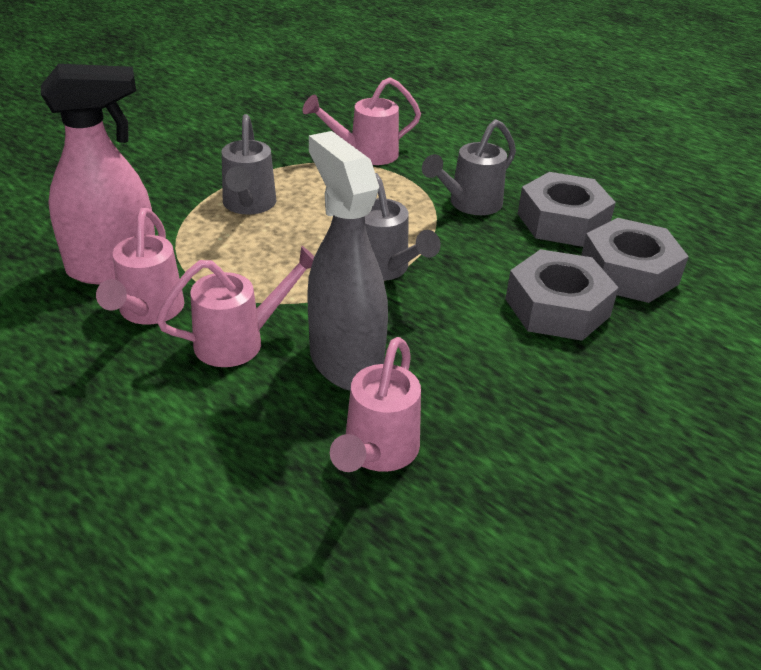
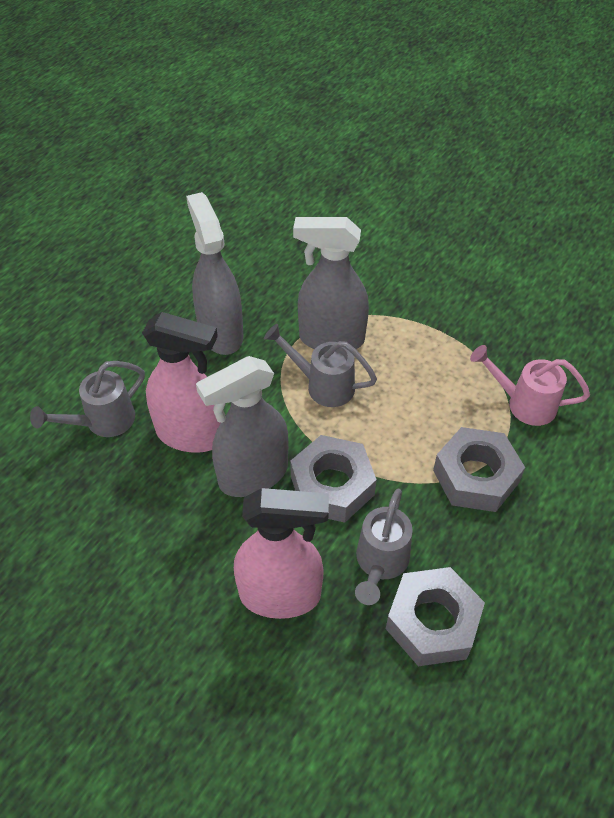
grey spray bottle: 1 -> 3
pink spray bottle: 1 -> 2
pink watering can: 4 -> 1

